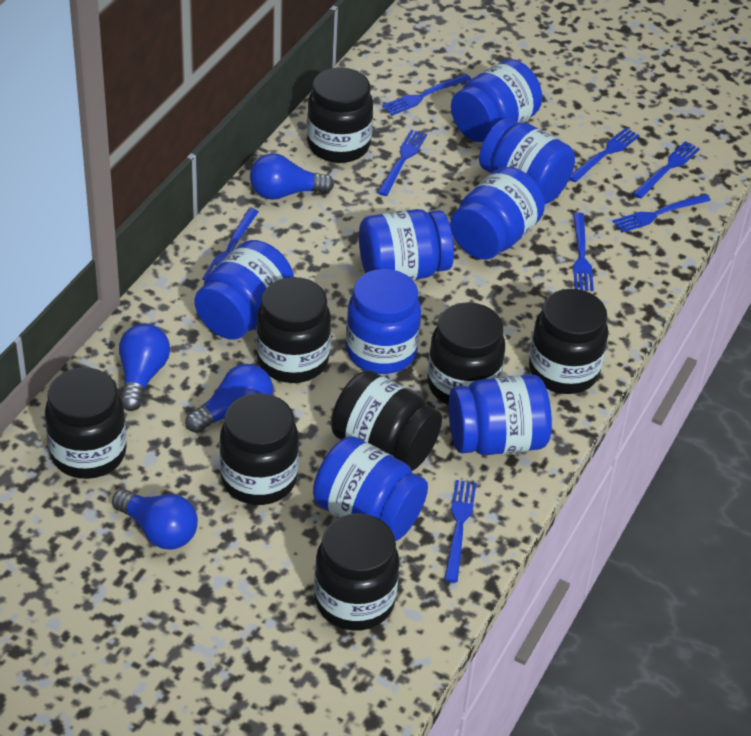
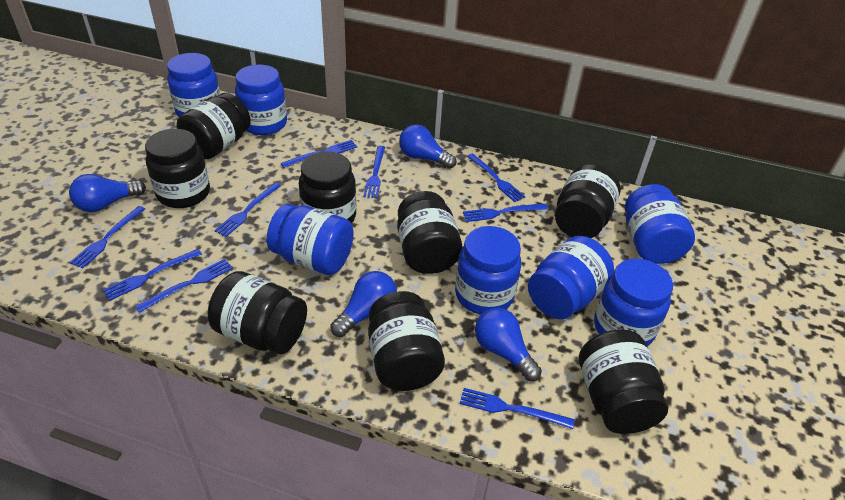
blue fork: 8 -> 9
blue jar: 8 -> 7

